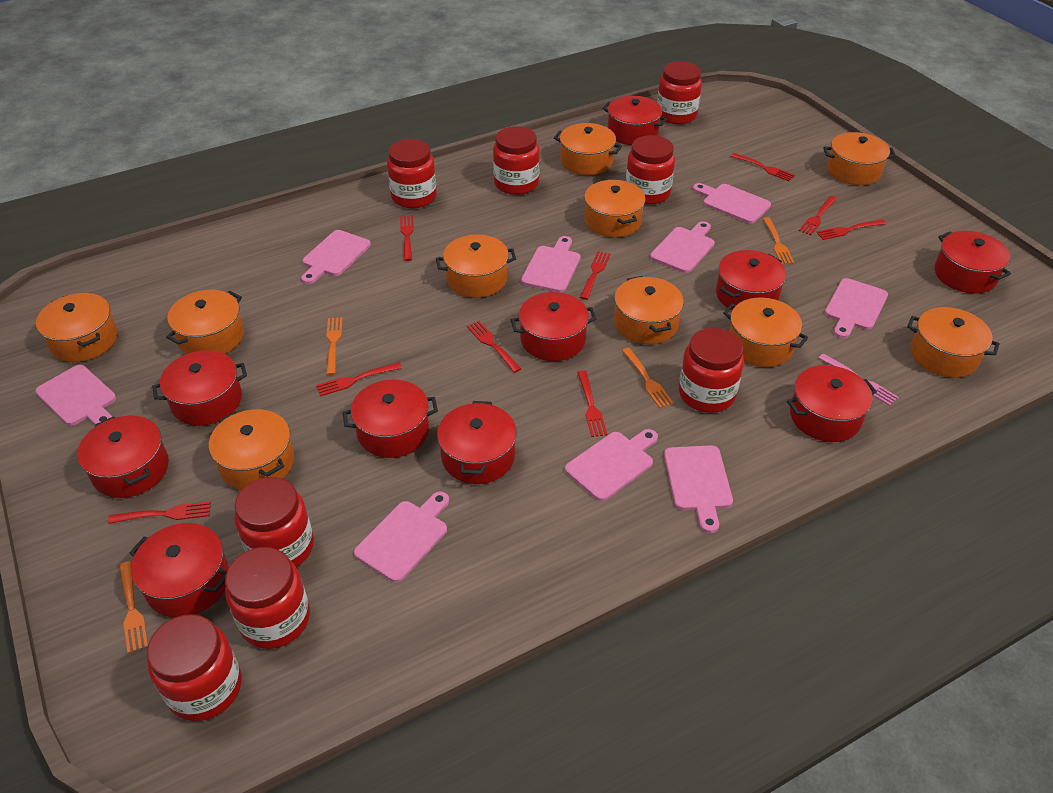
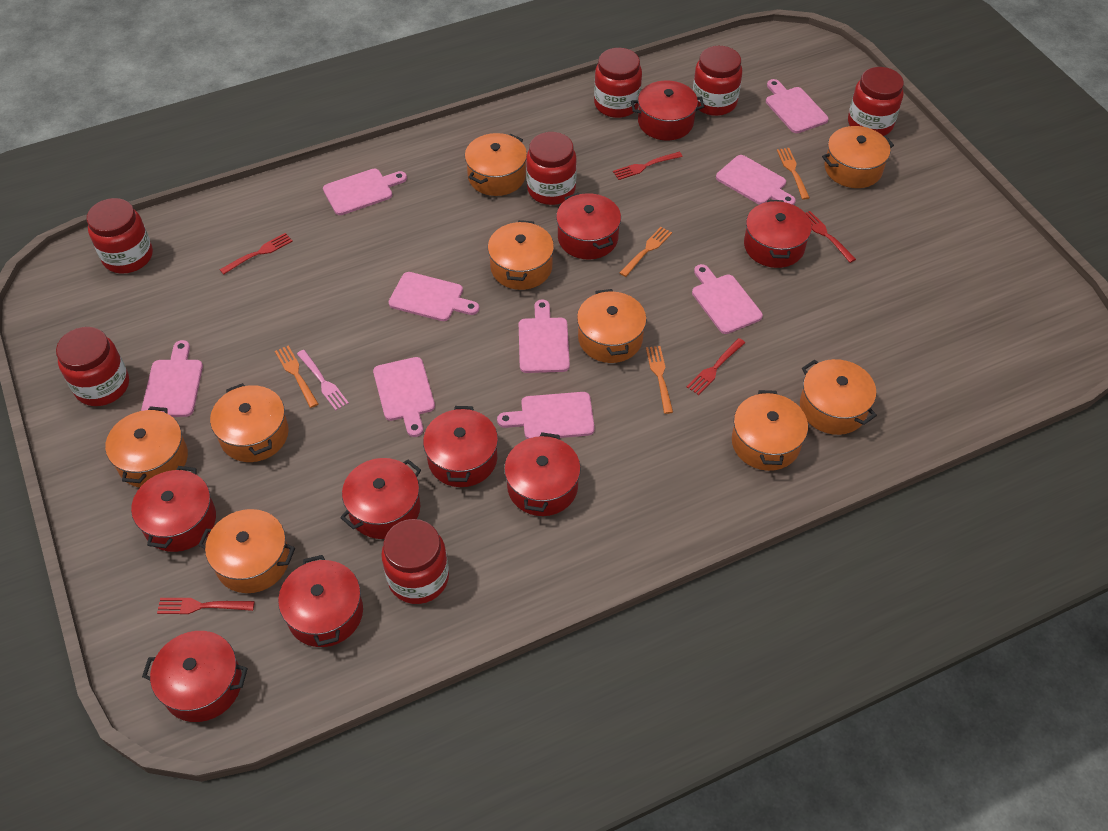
orange pot: 10 -> 9
red fork: 9 -> 5
red jar: 8 -> 7
red pot: 10 -> 9

